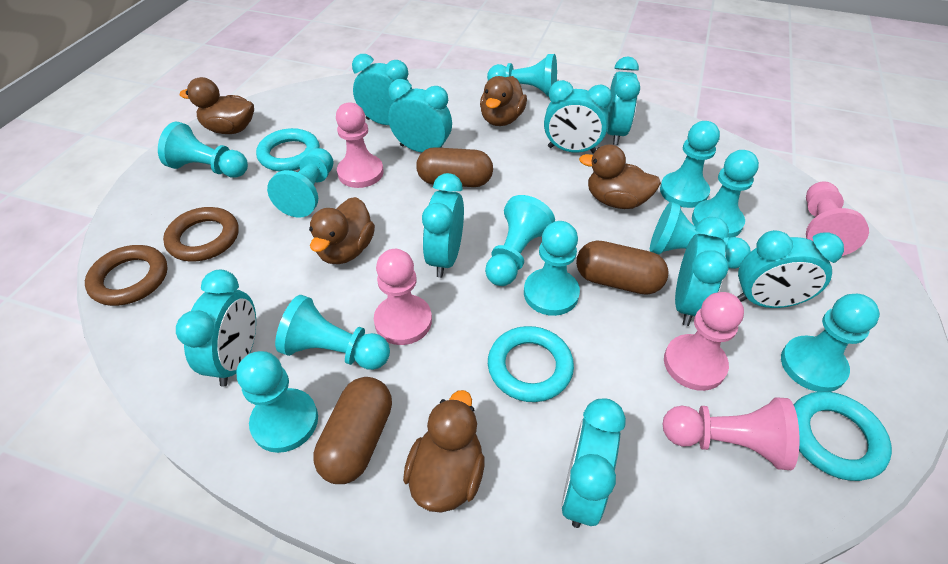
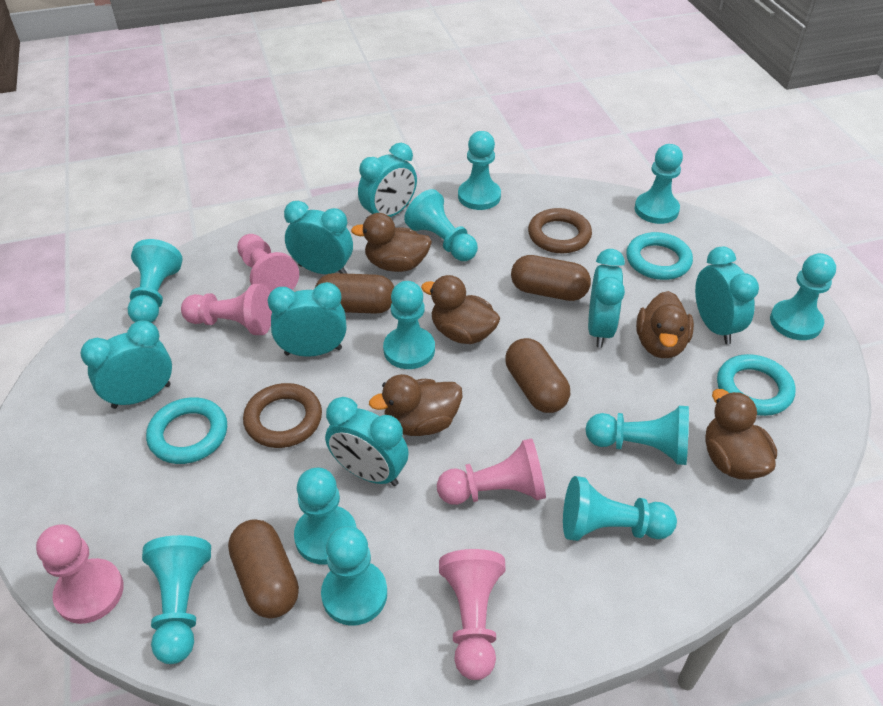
brown capsule: 3 -> 4
turquoise clock: 9 -> 7

